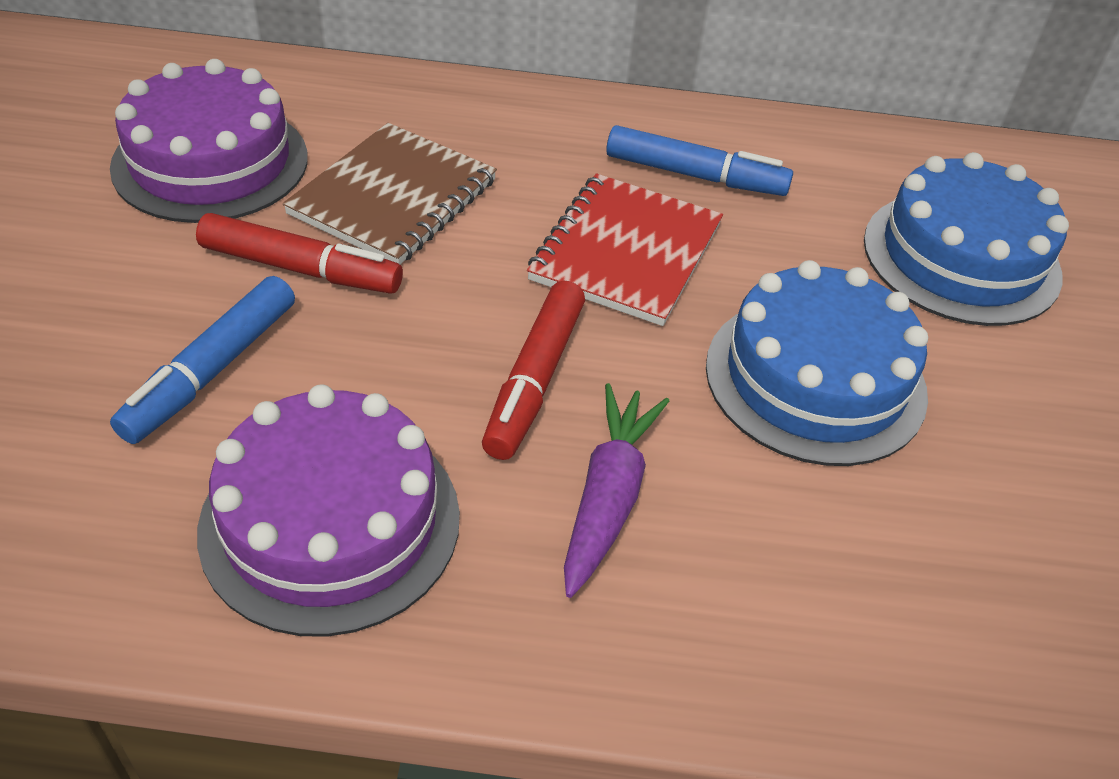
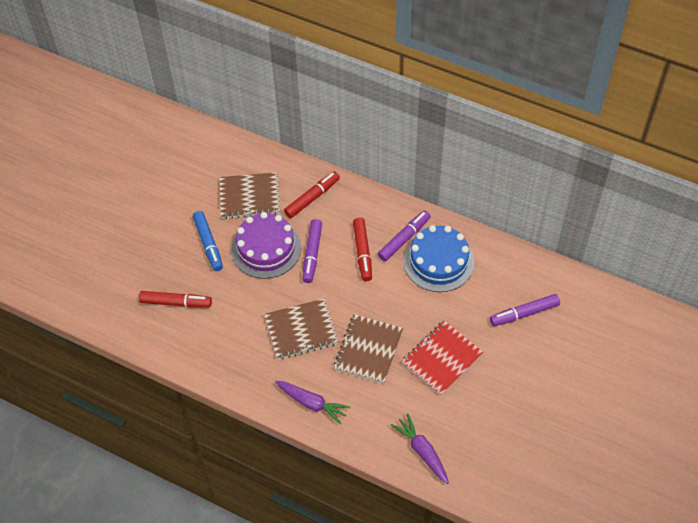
blue cake: 2 -> 1
blue marker: 2 -> 1
brown notebook: 1 -> 3
purple cake: 2 -> 1
purple carrot: 1 -> 2
purple marker: 0 -> 3
red marker: 2 -> 3

